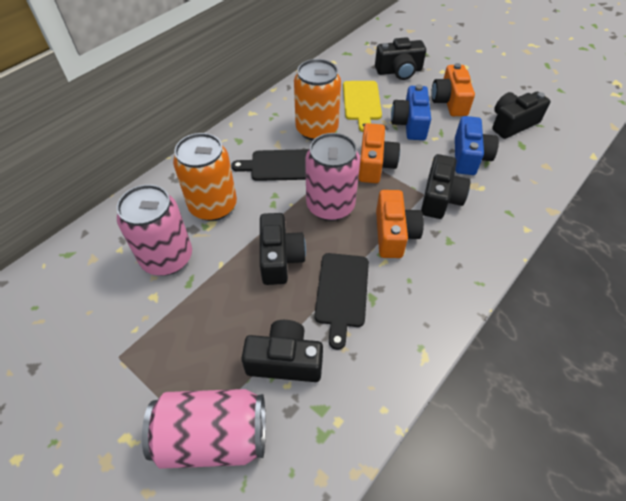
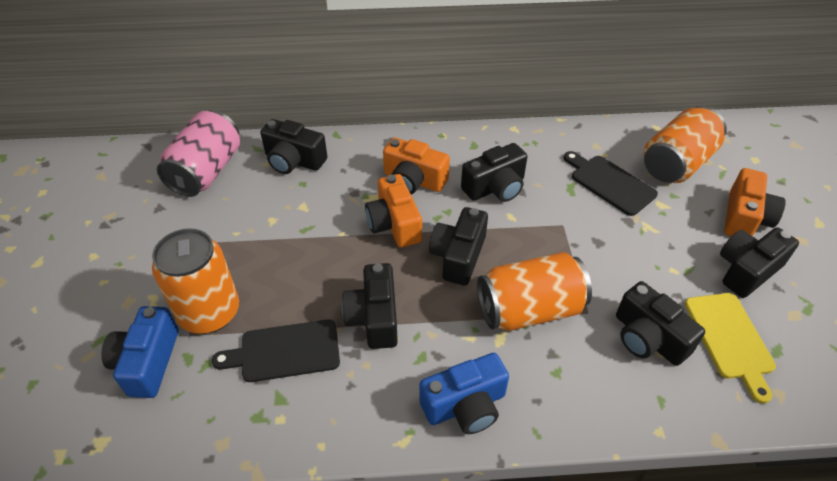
black camera: 5 -> 6
orange can: 2 -> 3
pink can: 3 -> 1

